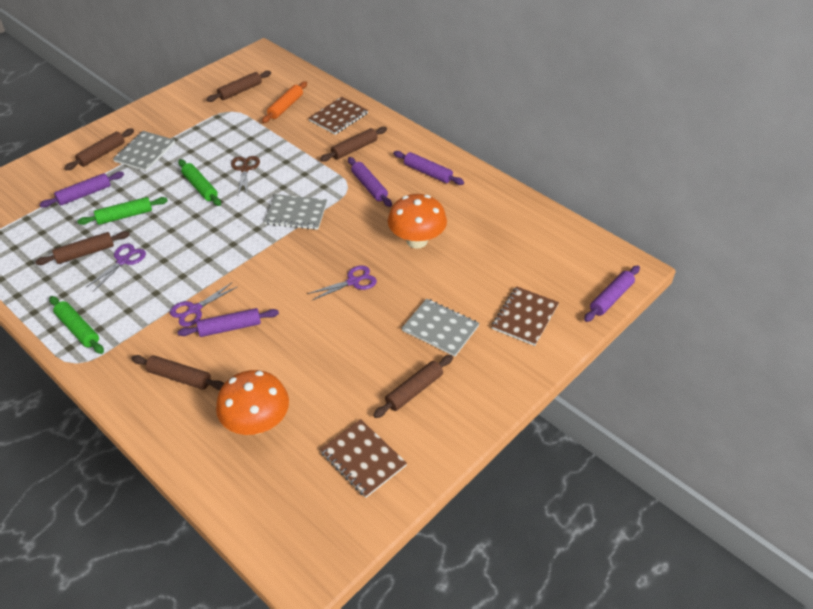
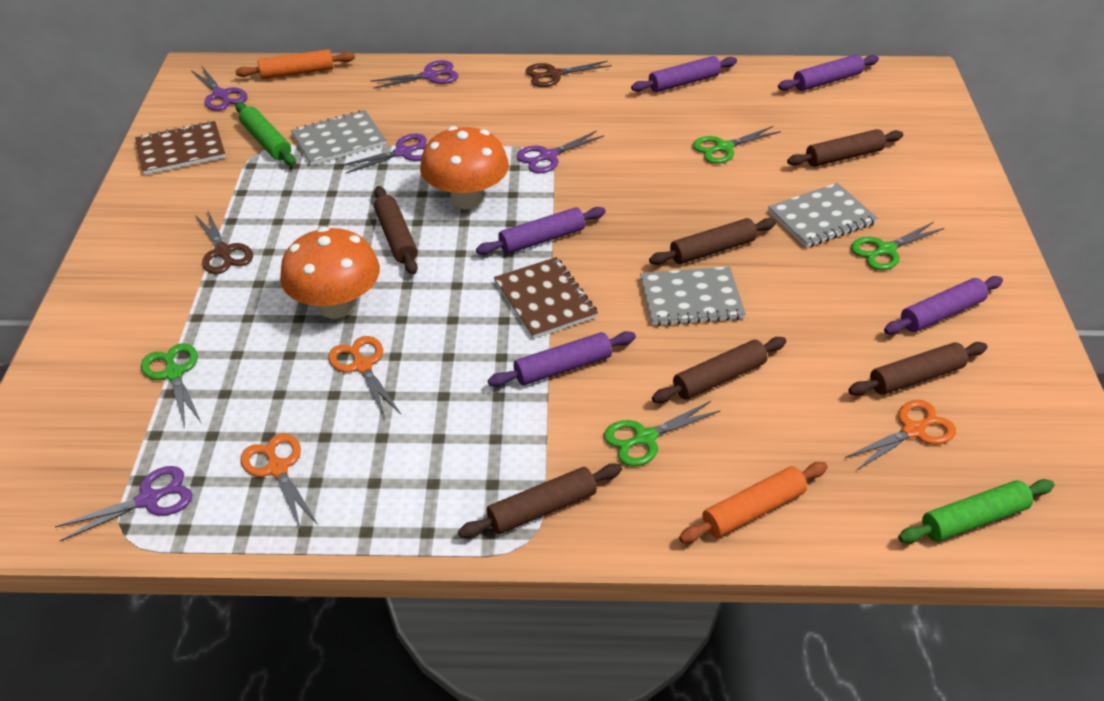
brown notebook: 3 -> 2
brown scissors: 1 -> 2
green rolling pin: 3 -> 2
green scissors: 0 -> 4
orange rolling pin: 1 -> 2
orange scissors: 0 -> 3
purple scissors: 3 -> 5

